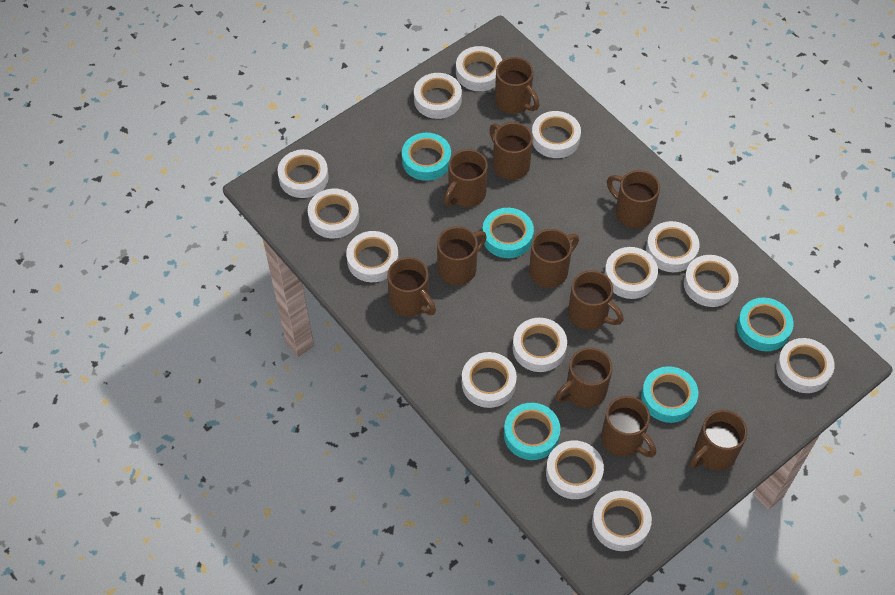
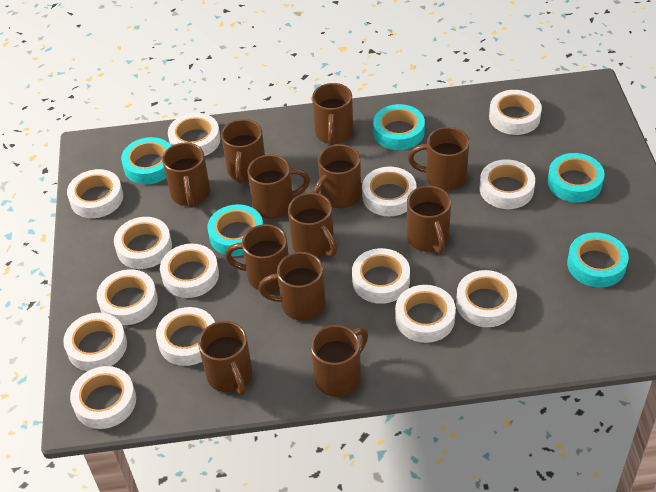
brown mug: 11 -> 12

